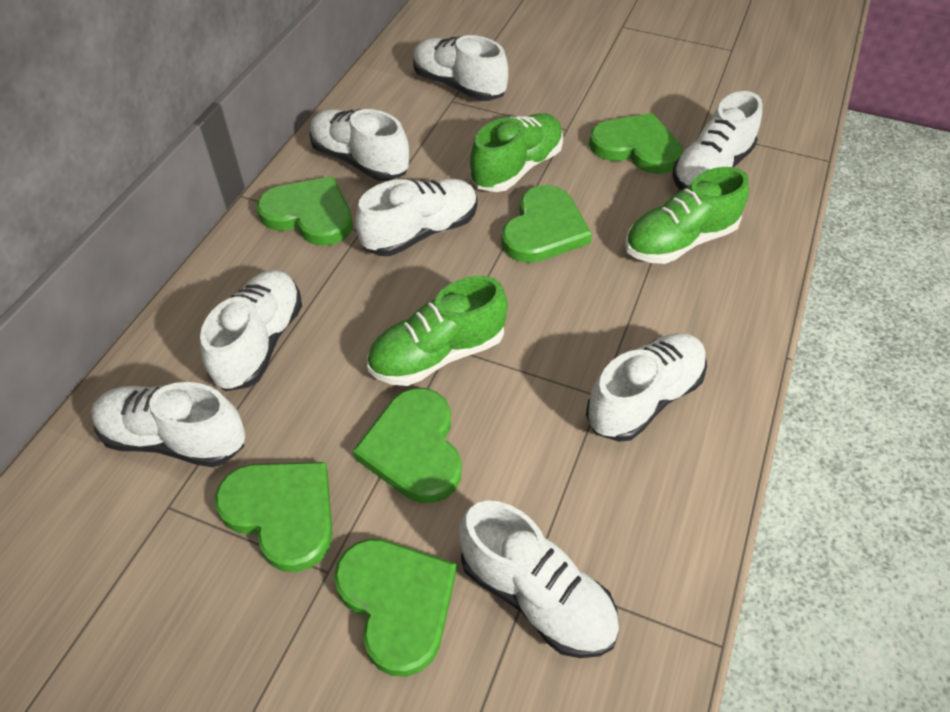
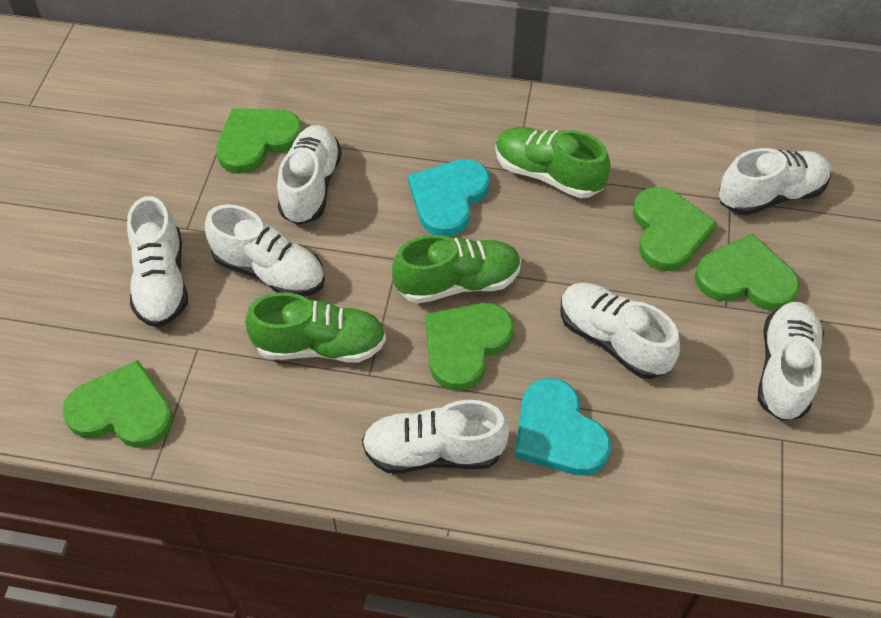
green heart: 6 -> 5
turquoise heart: 0 -> 2
white shoe: 8 -> 7

